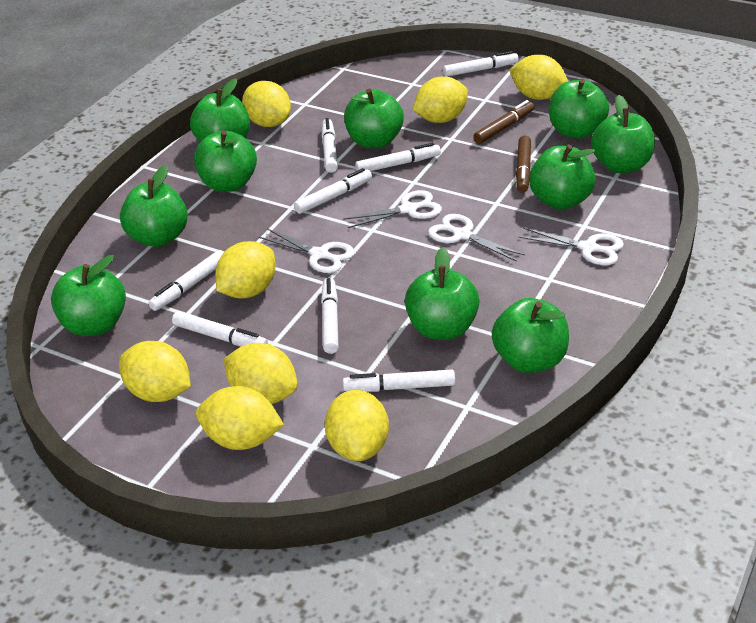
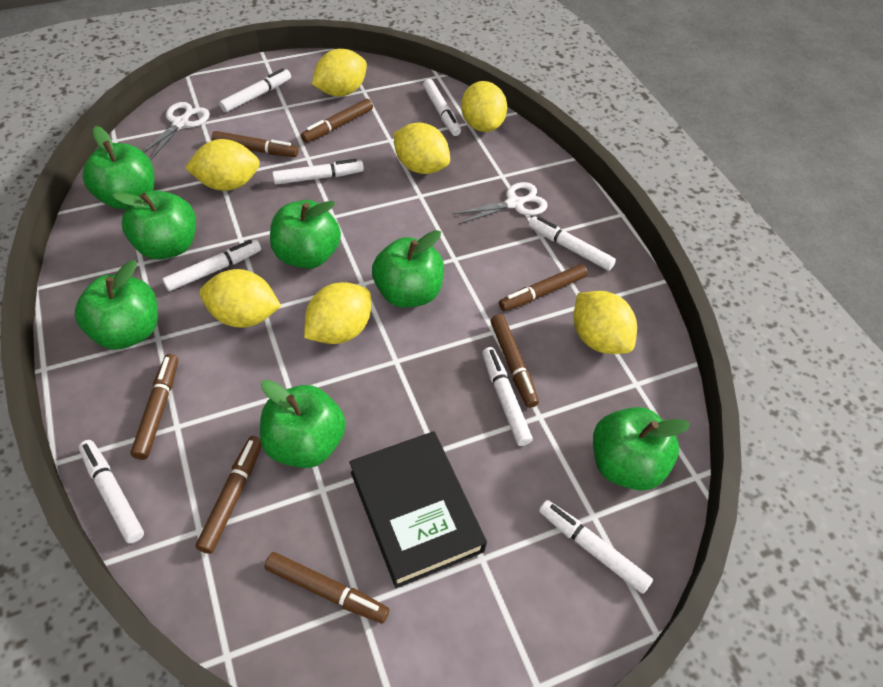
black book: 0 -> 1
brown marker: 2 -> 7
green apple: 10 -> 7
white scissors: 4 -> 2
yellow lemon: 8 -> 7

